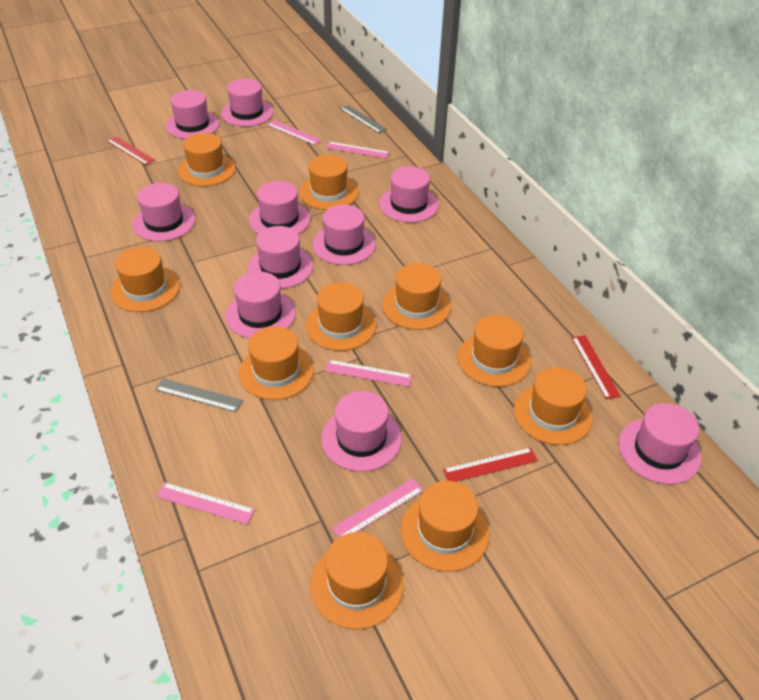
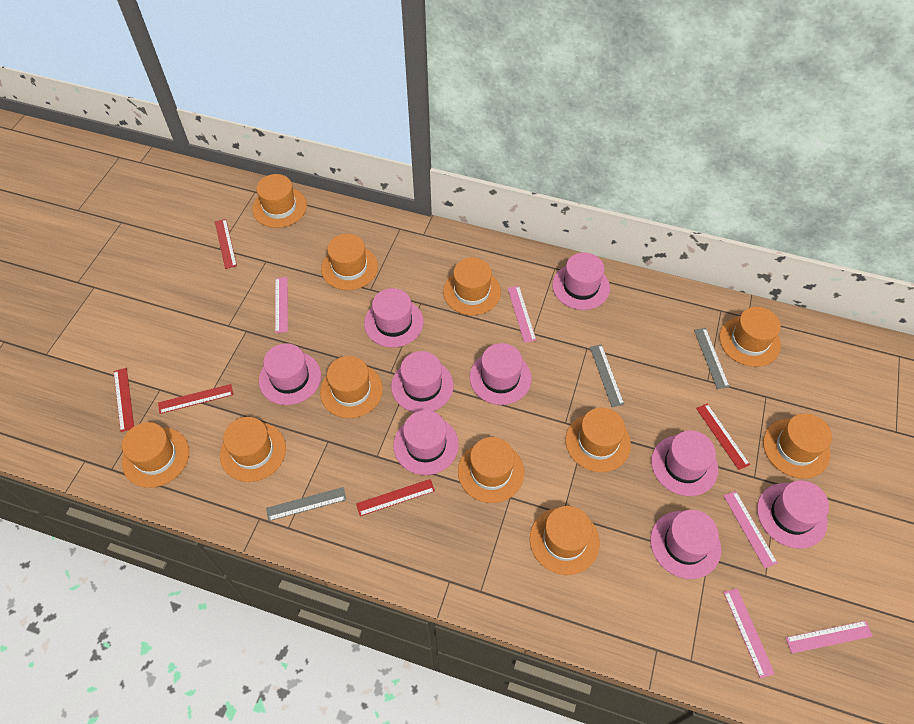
grey ruler: 2 -> 3
orange hat: 10 -> 11
pink hat: 10 -> 9
red ruler: 3 -> 5

